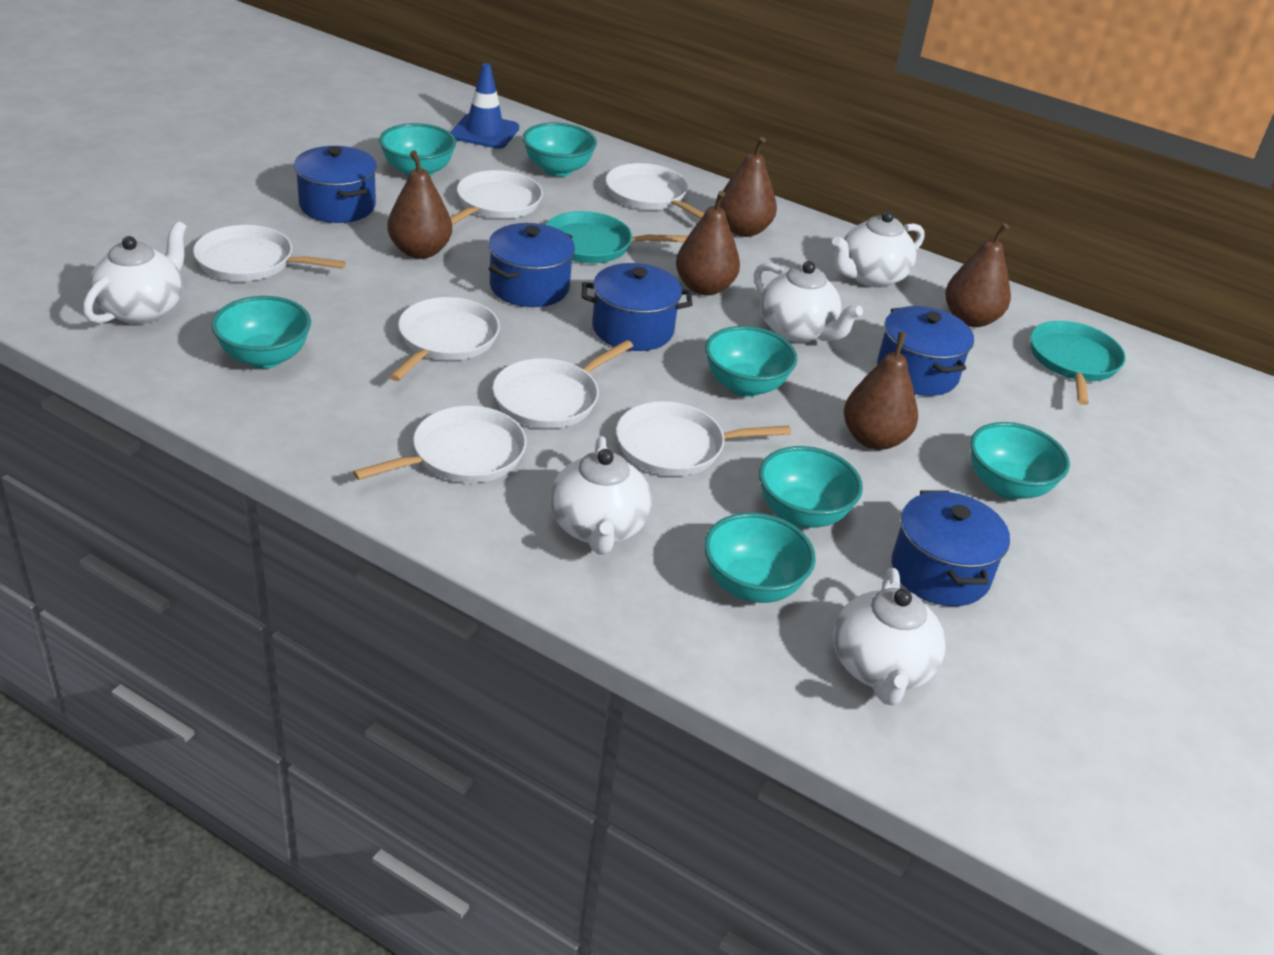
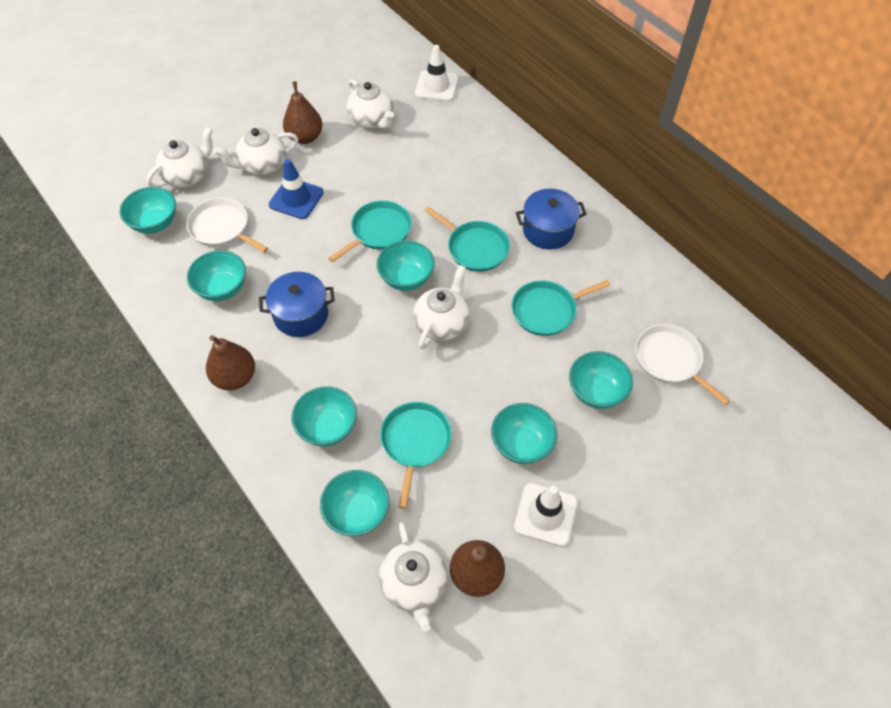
blue pot: 5 -> 2
brown pear: 5 -> 3
turquoise pan: 2 -> 4
white pan: 7 -> 2
white traffic cone: 0 -> 2

